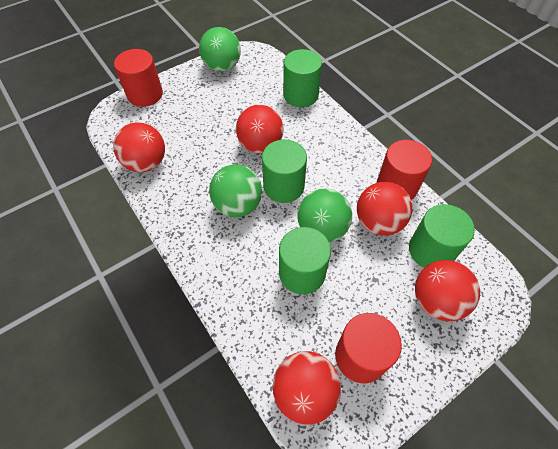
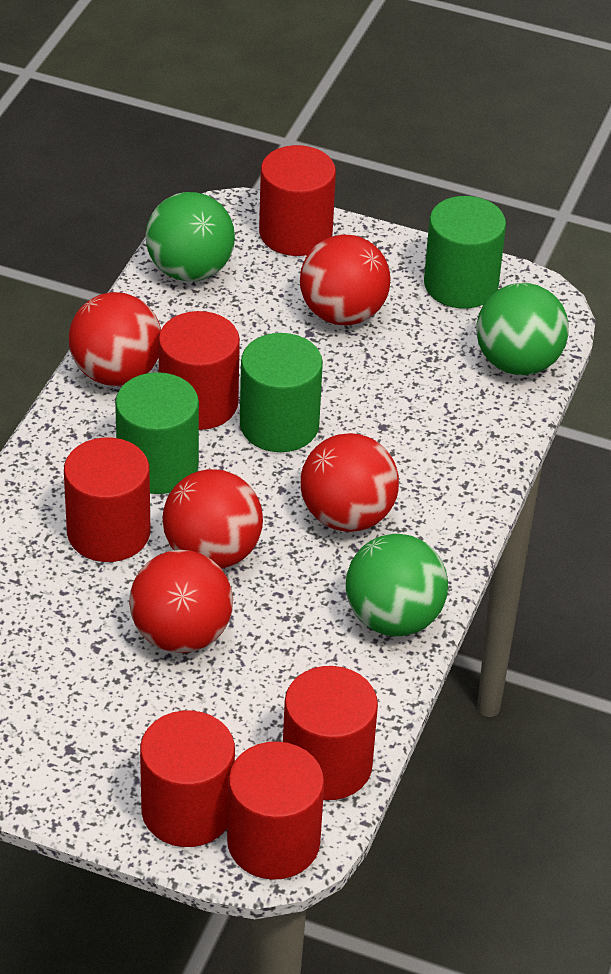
green cylinder: 4 -> 3
red cylinder: 3 -> 6

